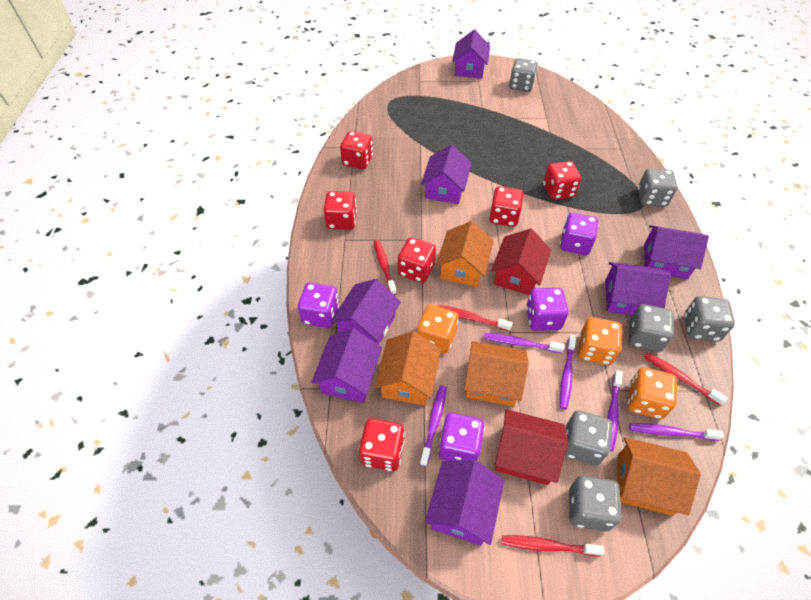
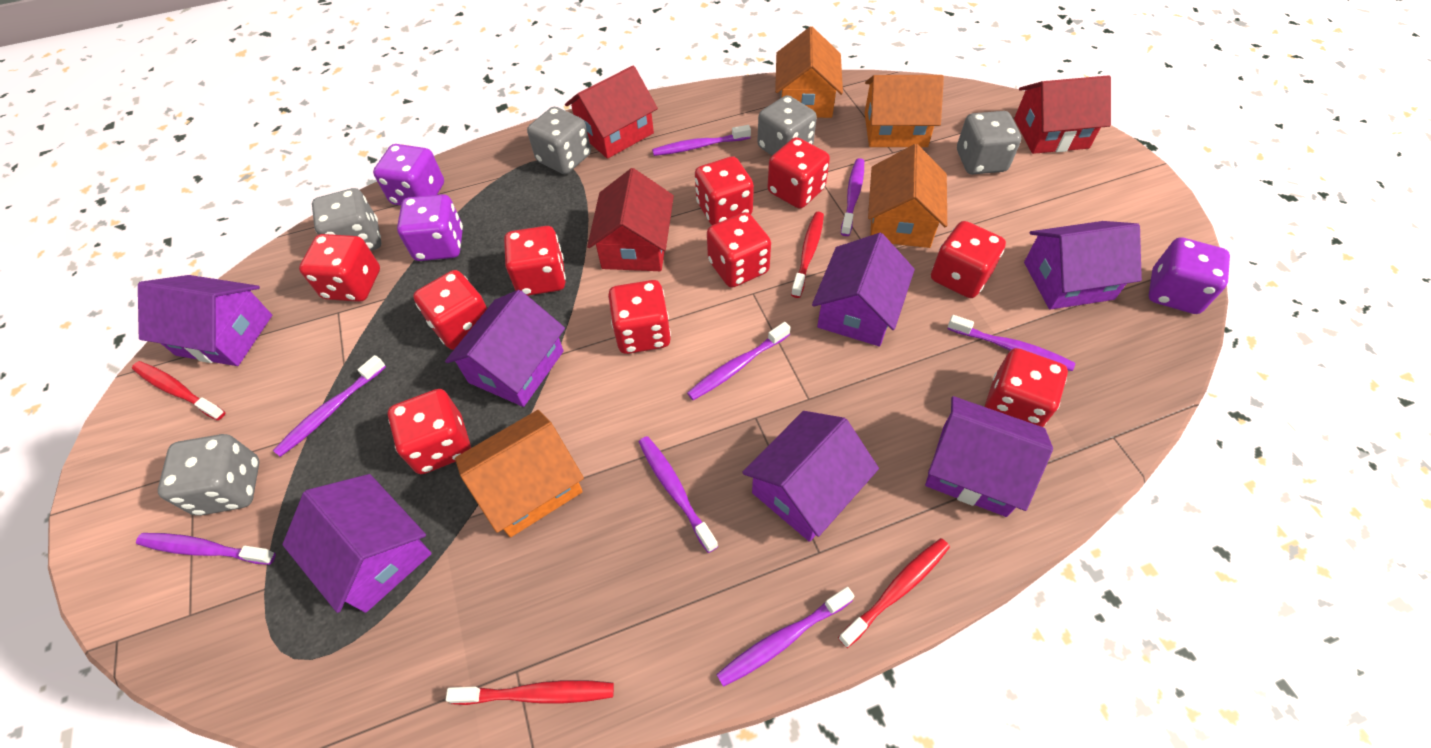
grey dice: 6 -> 5
orange dice: 3 -> 0
purple dice: 4 -> 3
purple toothbrush: 5 -> 8
red dice: 6 -> 10
red house: 2 -> 3

